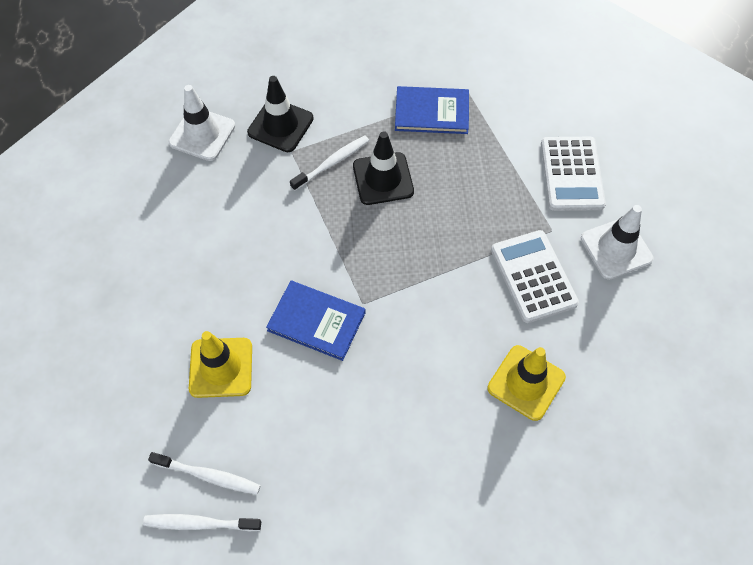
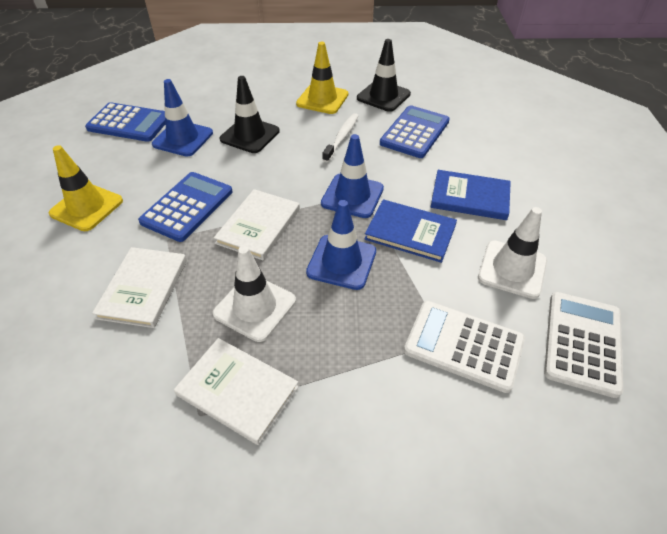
blue calculator: 0 -> 3
blue traffic cone: 0 -> 3
white book: 0 -> 3
white toothbrush: 3 -> 1

